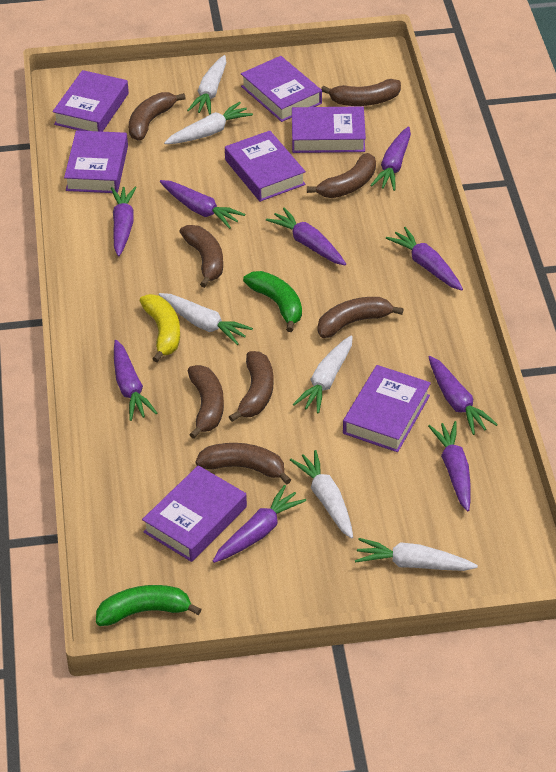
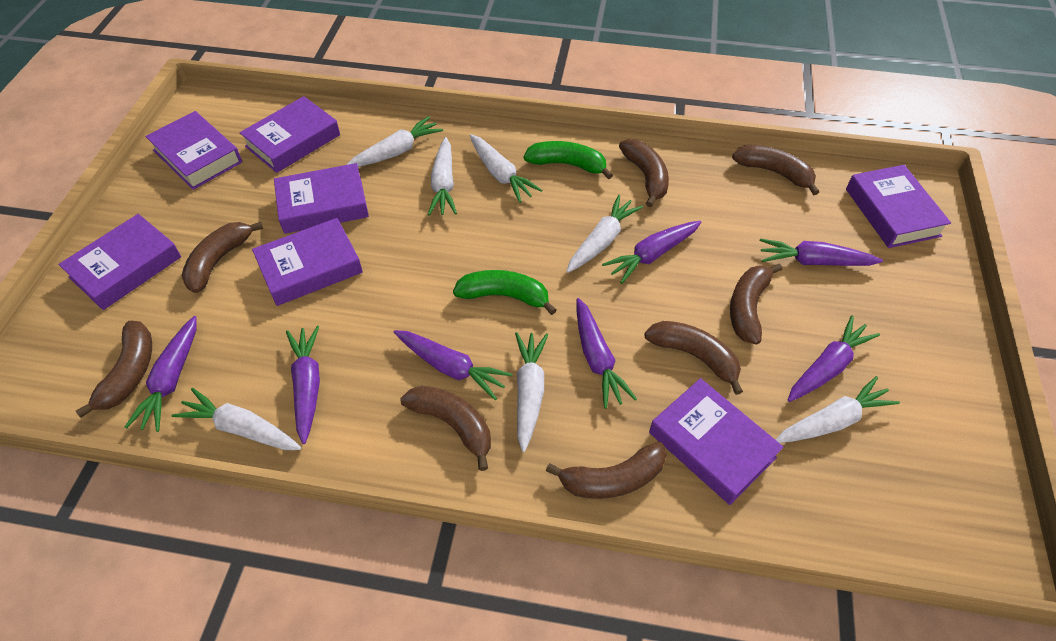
purple carrot: 9 -> 7
white carrot: 6 -> 7
yellow banana: 1 -> 0

